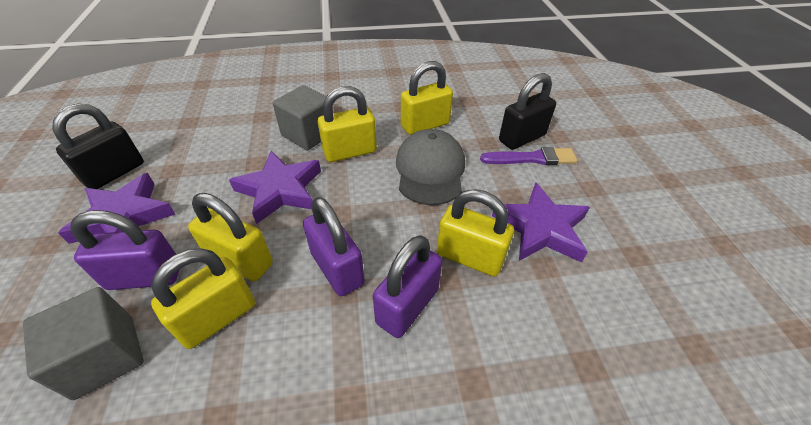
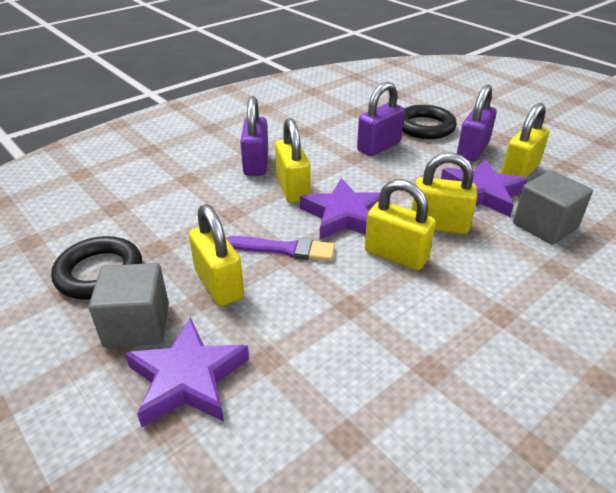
black padlock: 2 -> 0
black ring: 0 -> 2
grey cap: 1 -> 0

